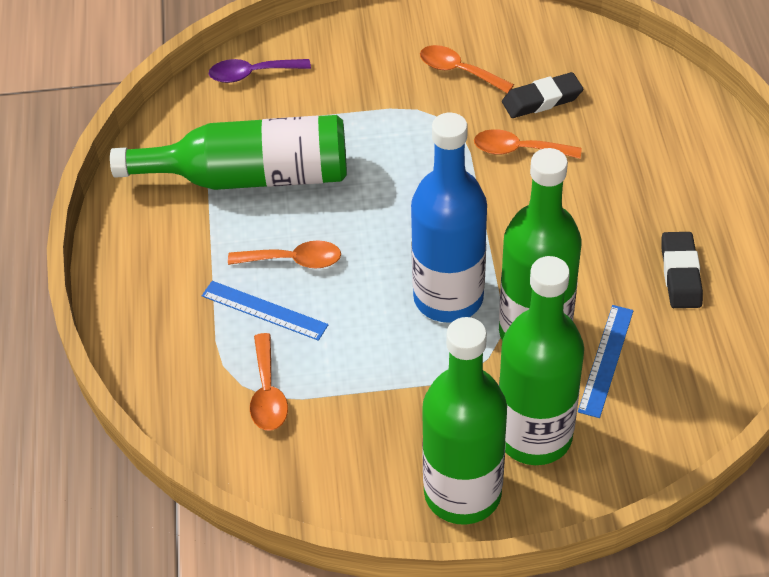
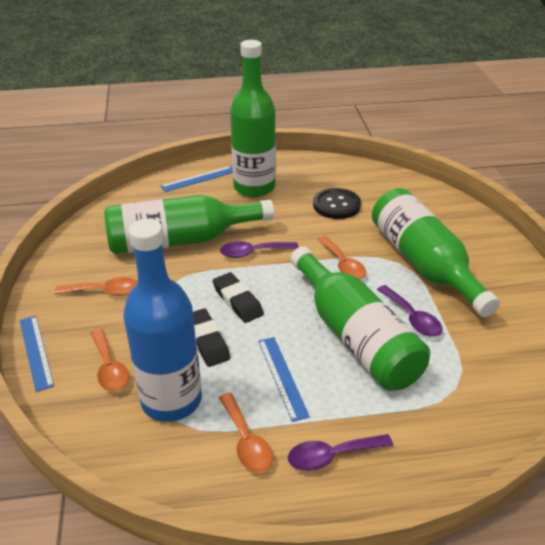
black button: 0 -> 1
blue ruler: 2 -> 3
purple spoon: 1 -> 3

